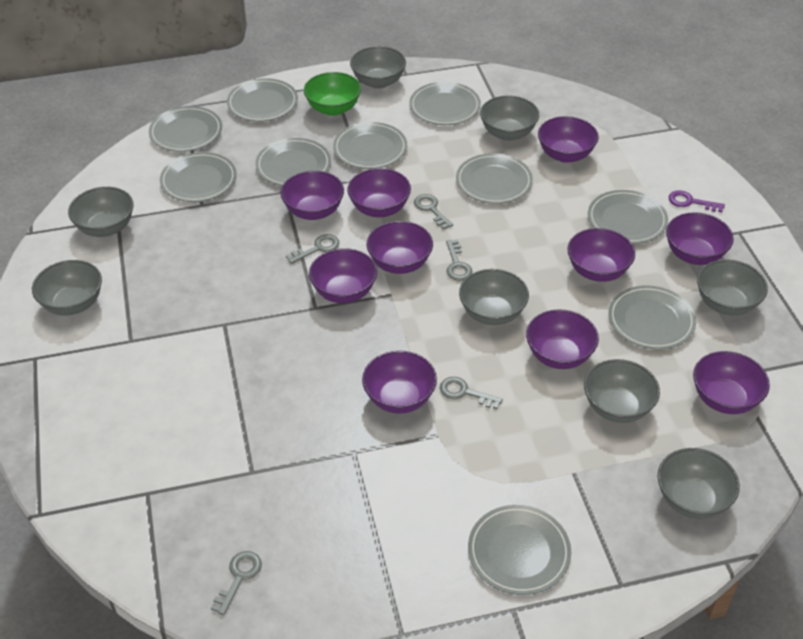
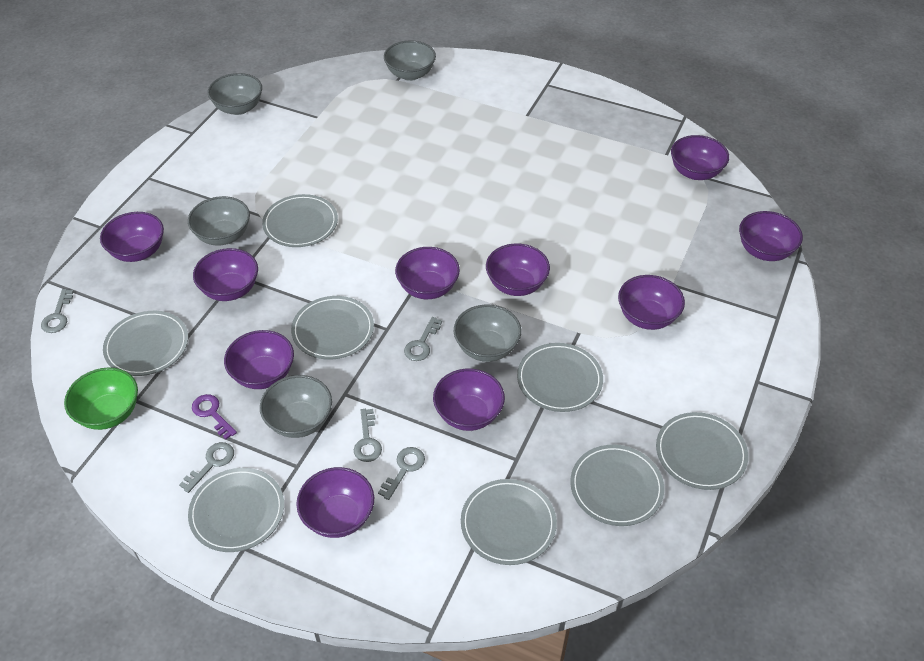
grey bowl: 8 -> 5
grey plate: 10 -> 8

